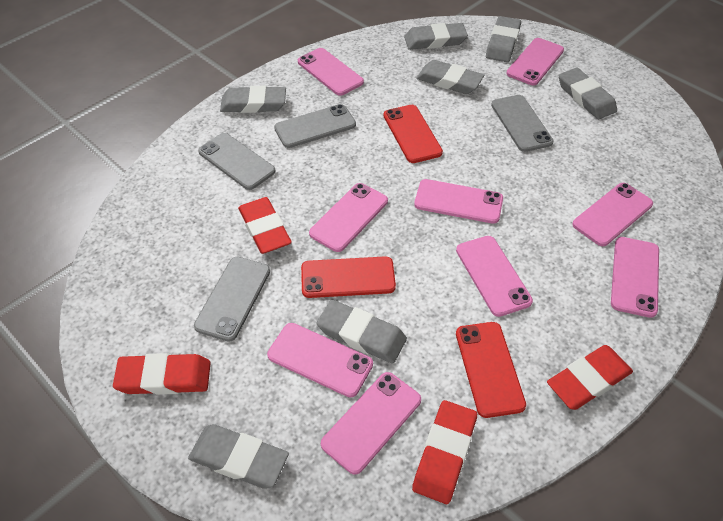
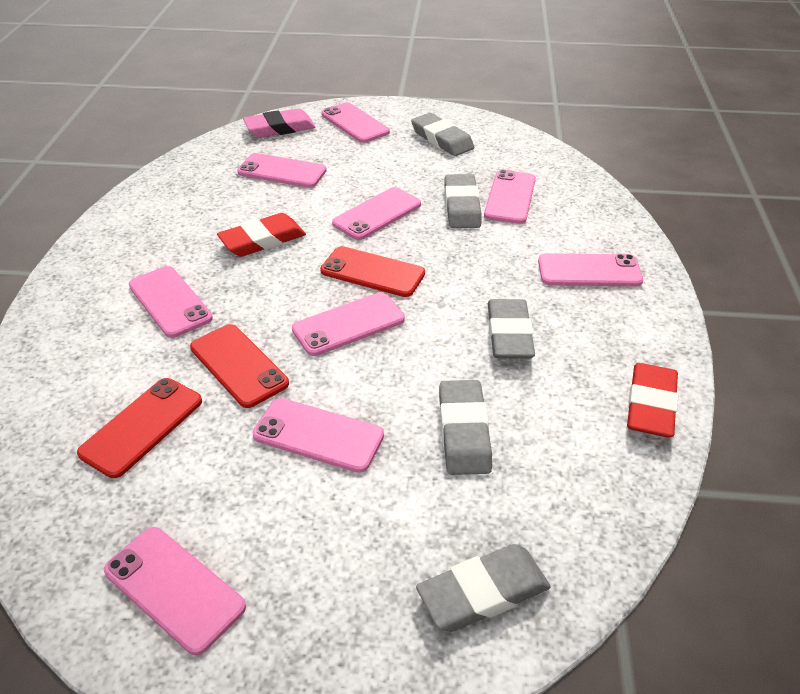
grey eraser: 7 -> 5
grey phone: 4 -> 0
pink eraser: 0 -> 1
red eraser: 4 -> 2

